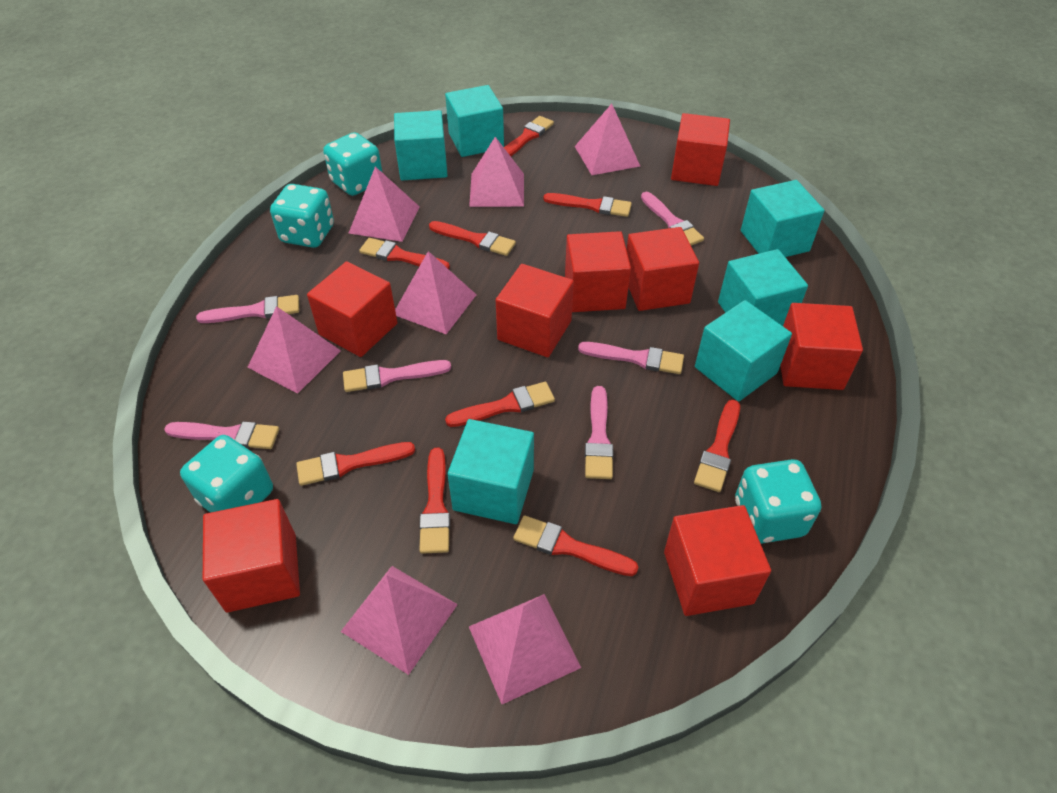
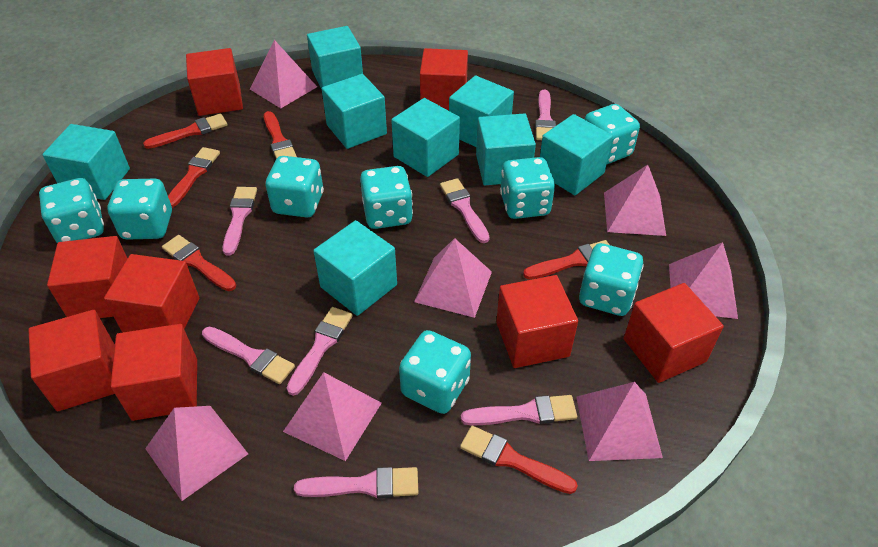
pink brush: 6 -> 7
red brush: 9 -> 6
turquoise cube: 6 -> 8
turquoise dice: 4 -> 8

